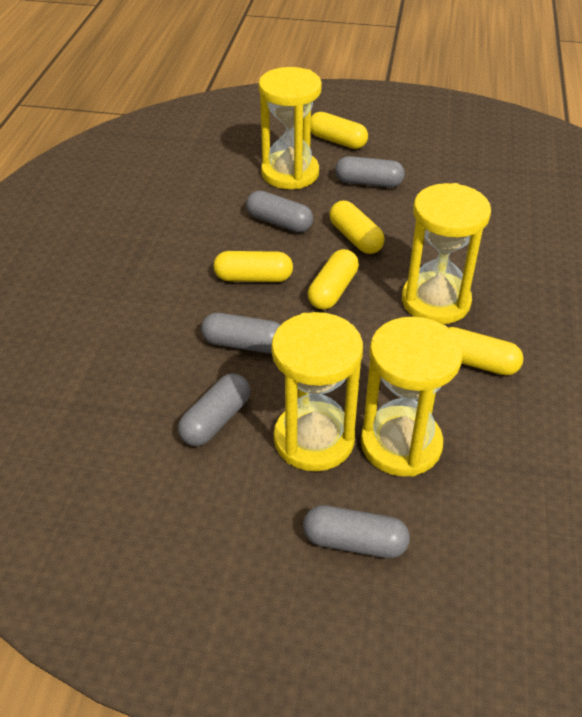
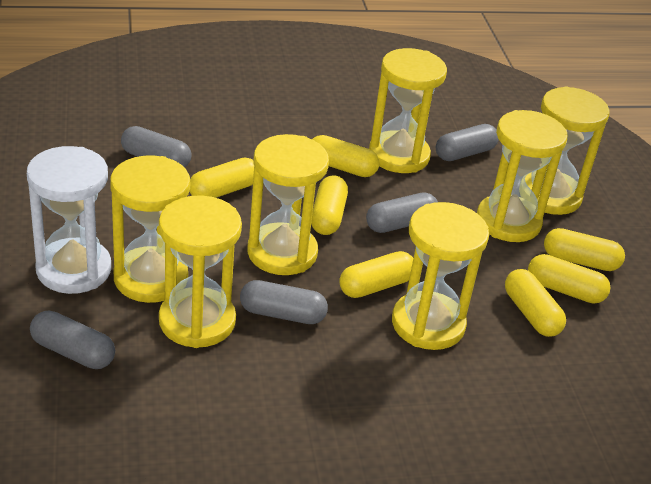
white hourglass: 0 -> 1
yellow capsule: 5 -> 7
yellow hourglass: 4 -> 7

